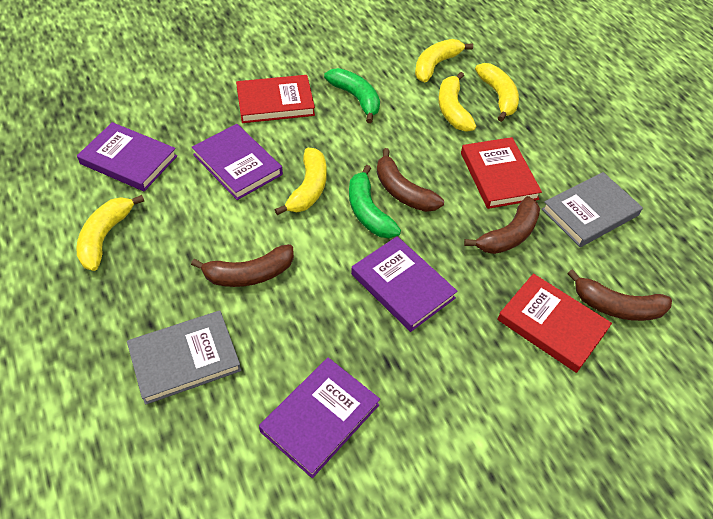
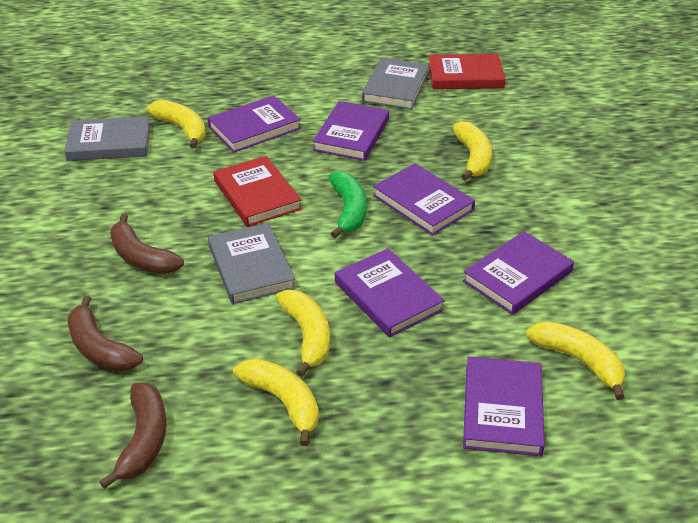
brown banana: 4 -> 3
green banana: 2 -> 1
grey book: 2 -> 3
purple book: 4 -> 6
red book: 3 -> 2

